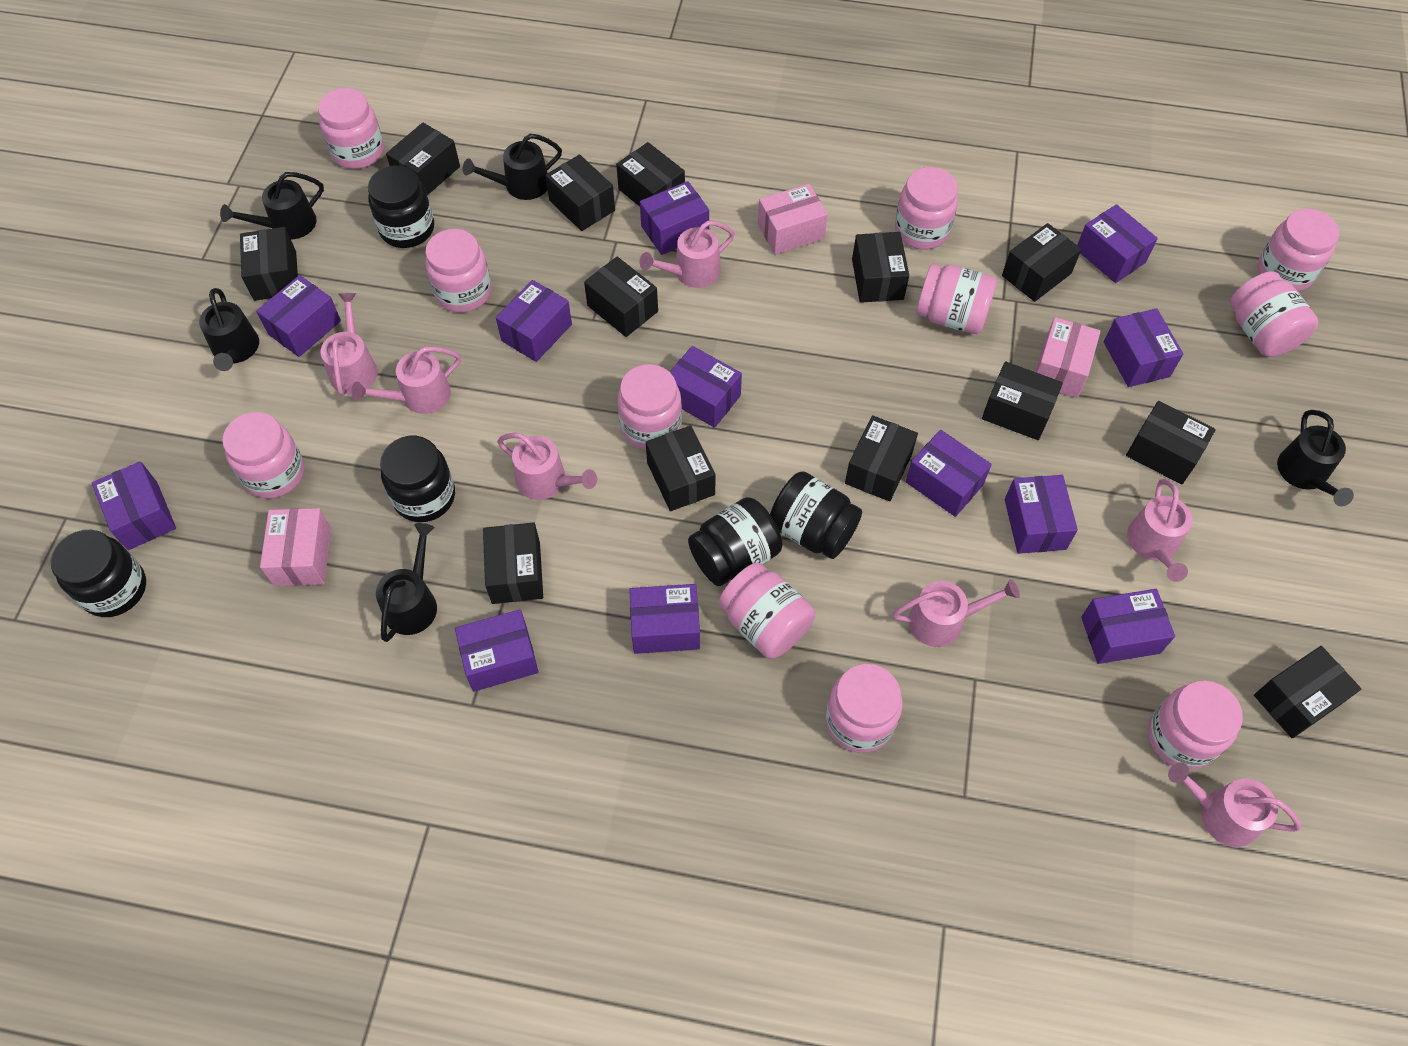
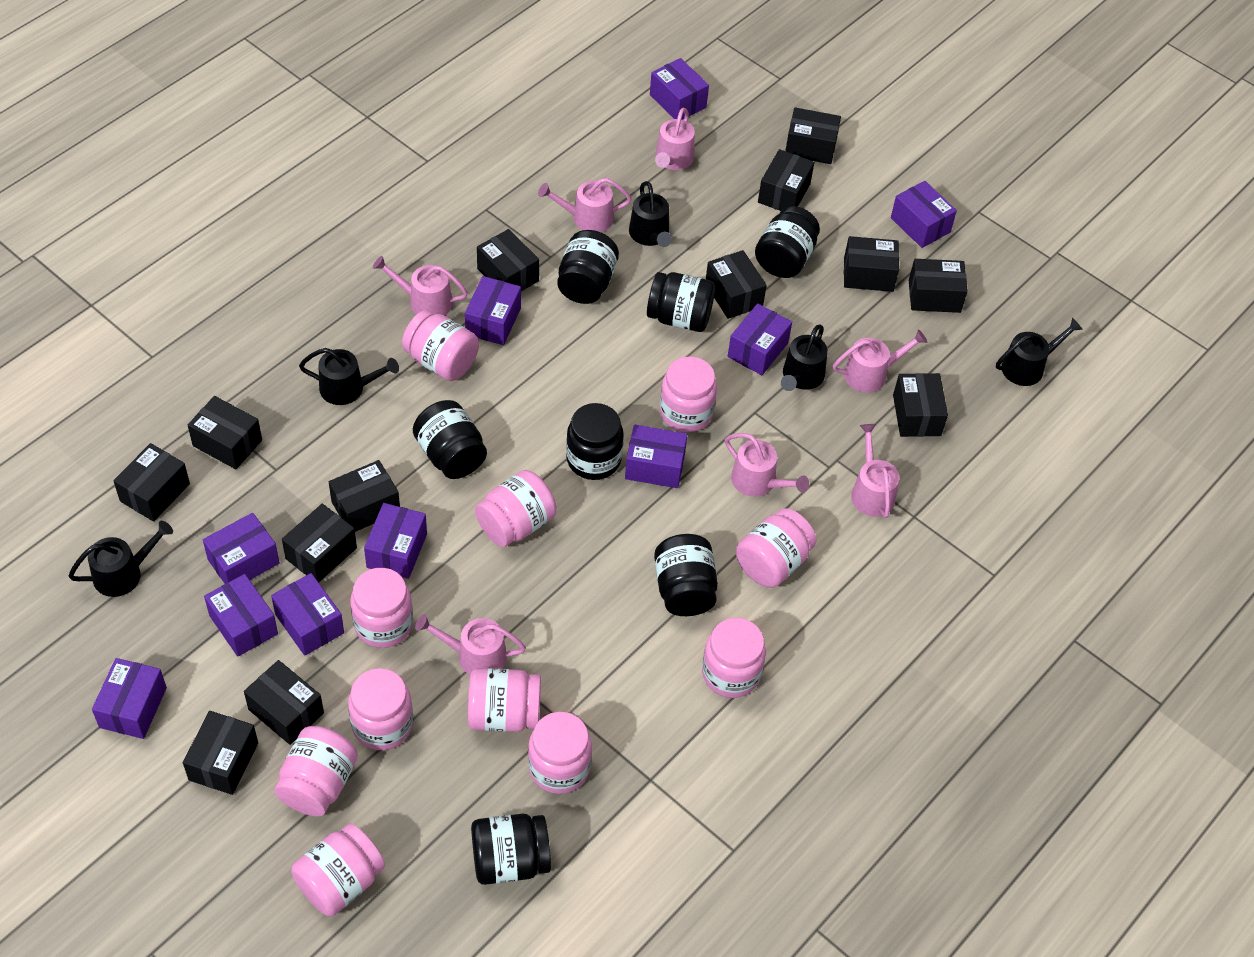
black jar: 5 -> 7
pink box: 3 -> 0
purple box: 12 -> 10

